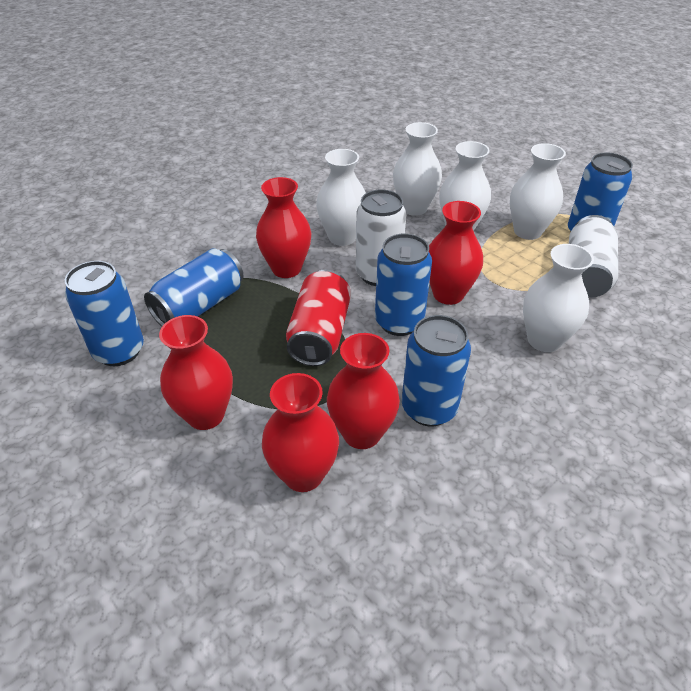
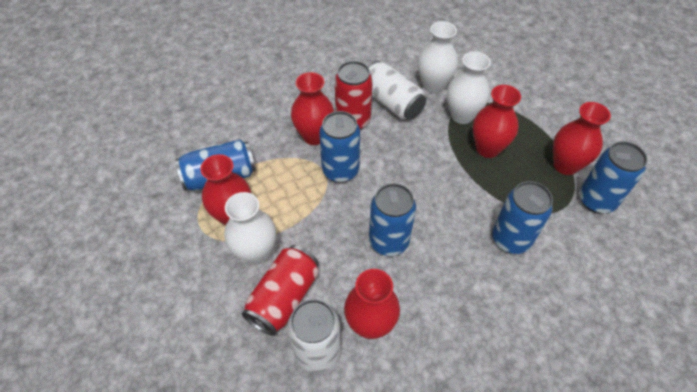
red can: 1 -> 2
white vase: 5 -> 3

